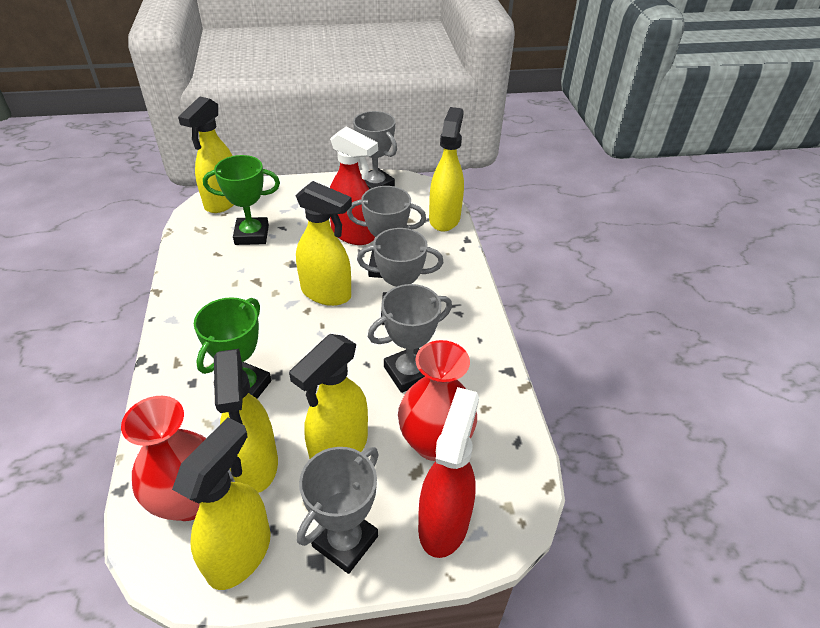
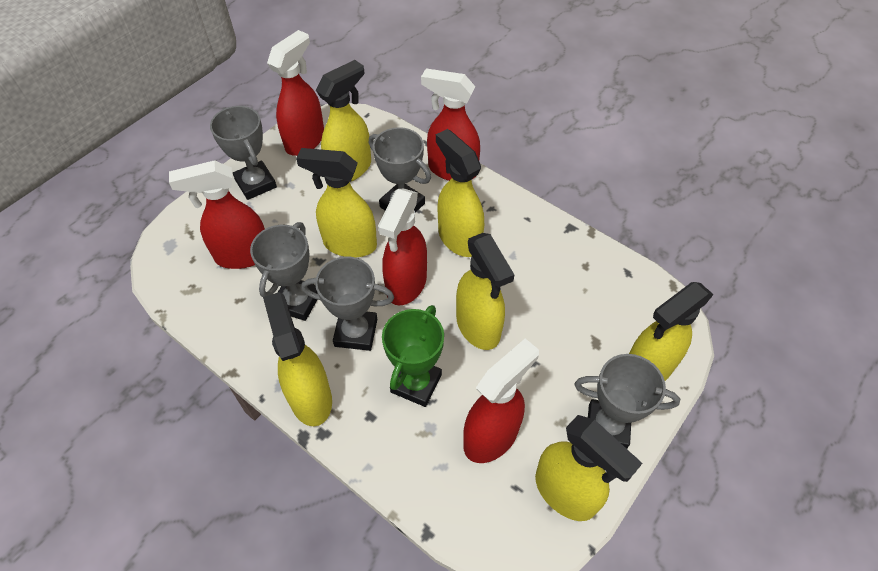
green trophy: 2 -> 1
red spray bottle: 2 -> 5
red vase: 2 -> 0
yellow spray bottle: 6 -> 7

